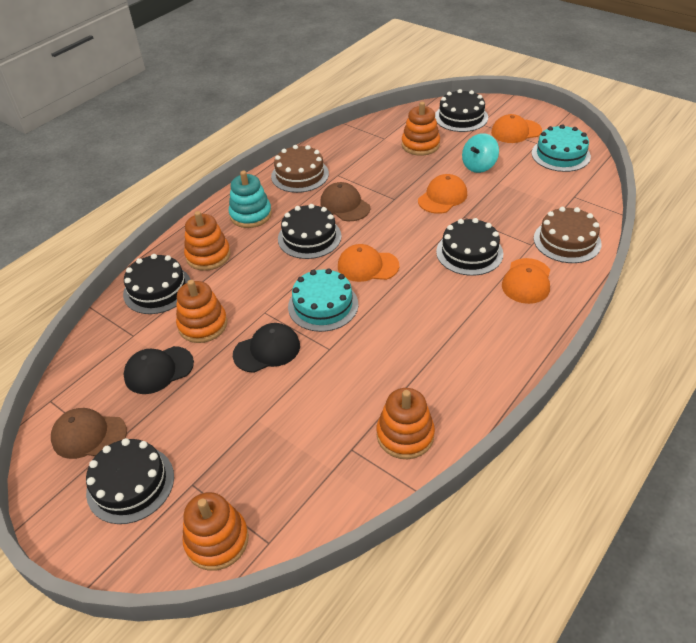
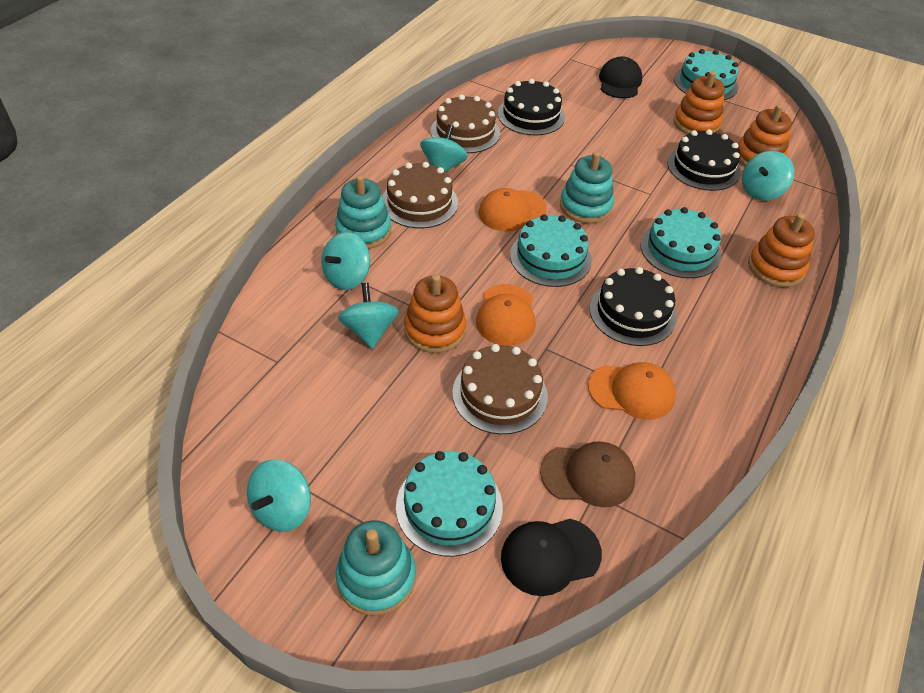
black cake: 5 -> 3
brown cake: 2 -> 3
brown cap: 2 -> 1
orange cap: 4 -> 3
orange stacking toy: 5 -> 4
turquoise cake: 2 -> 4
turquoise spinning top: 1 -> 5
turquoise stacking toy: 1 -> 3

